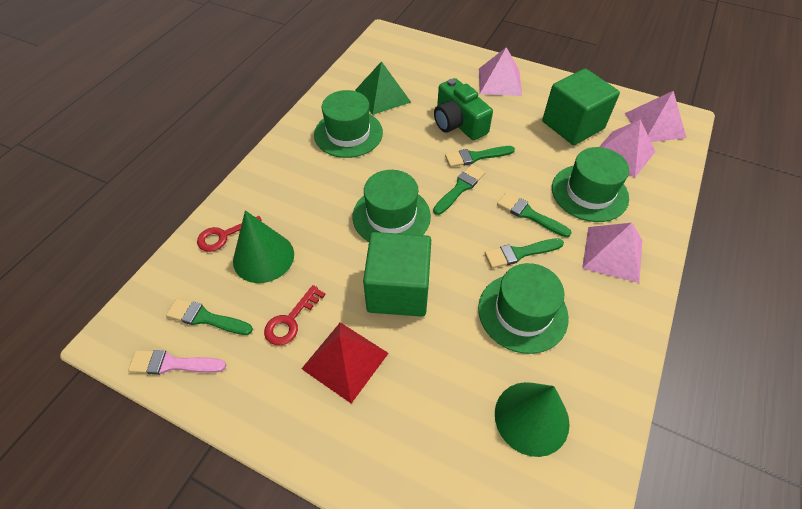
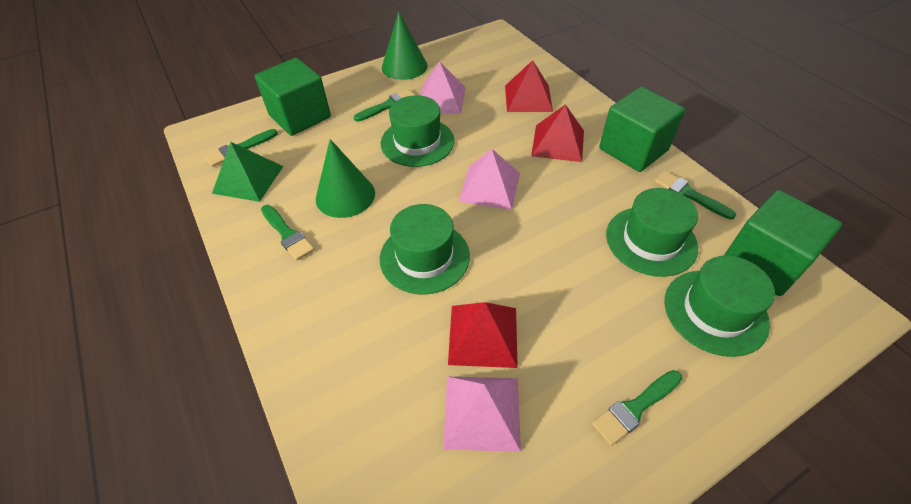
green camera: 1 -> 0
green cube: 2 -> 3
pink brush: 1 -> 0
pink pyramid: 4 -> 3
red key: 2 -> 0
red pyramid: 1 -> 3

